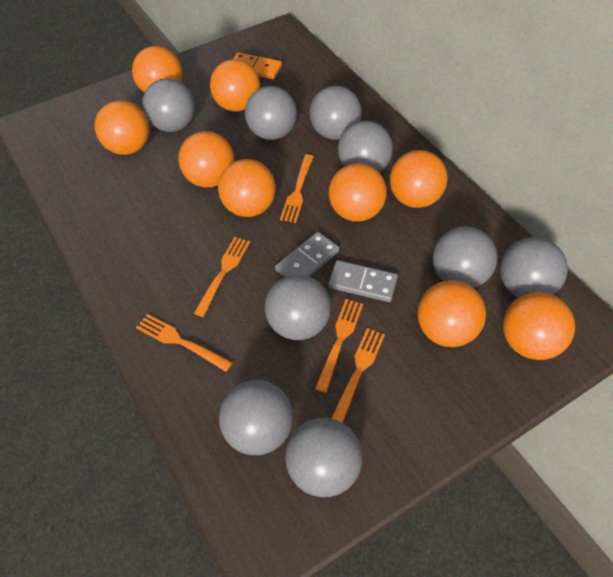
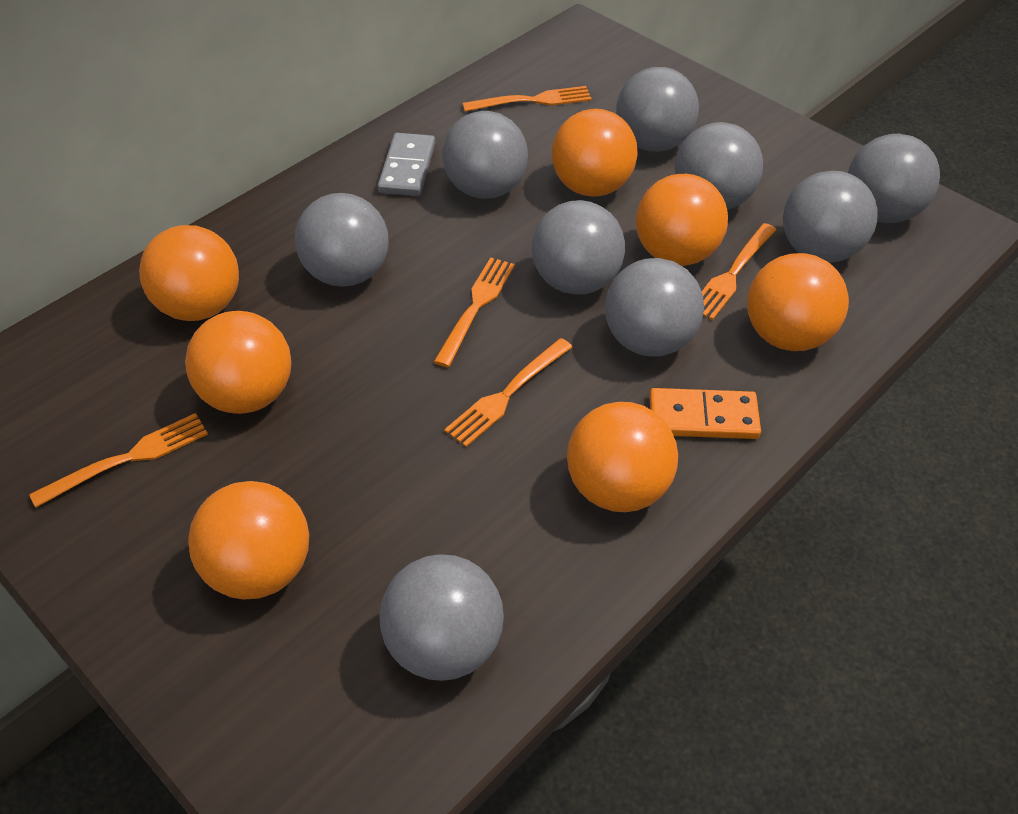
grey domino: 2 -> 1
orange ball: 9 -> 7

